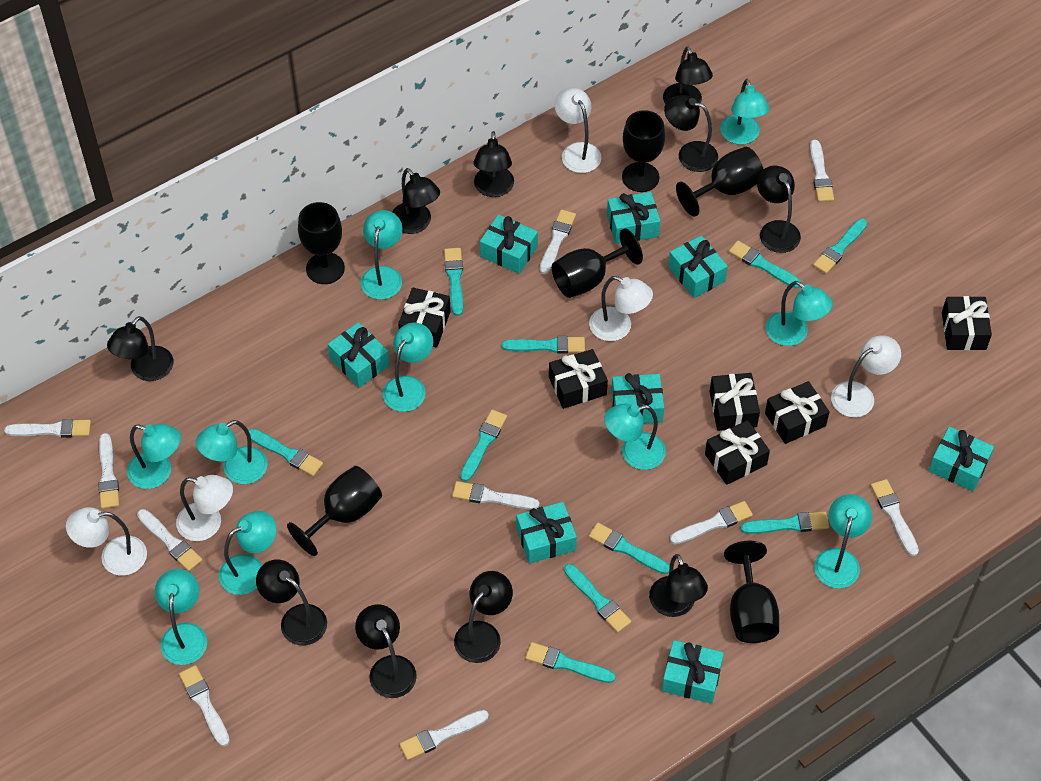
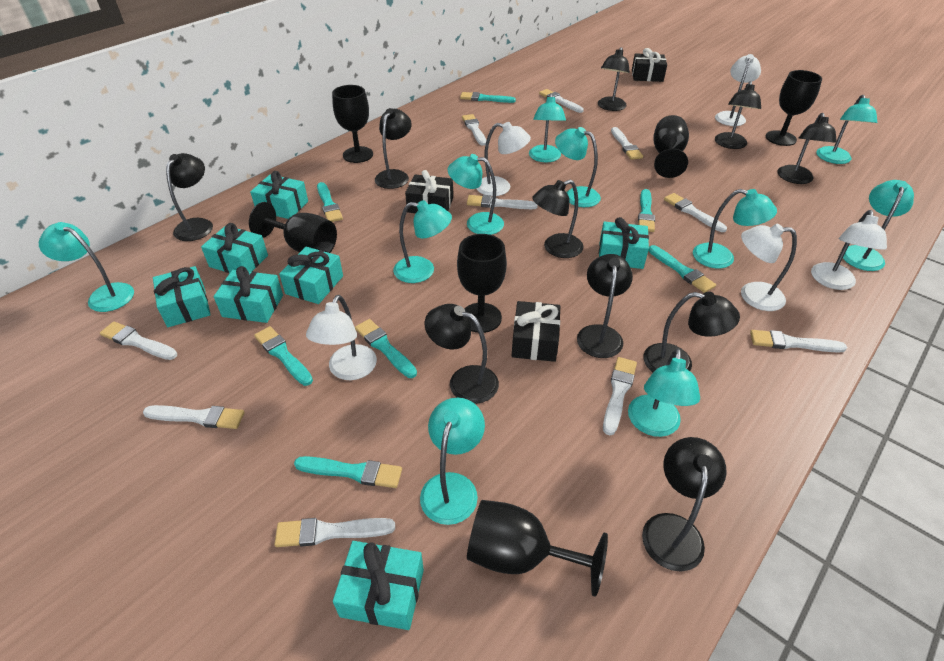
black gift: 6 -> 3
turquoise brush: 10 -> 7
turquoise gift: 8 -> 7

